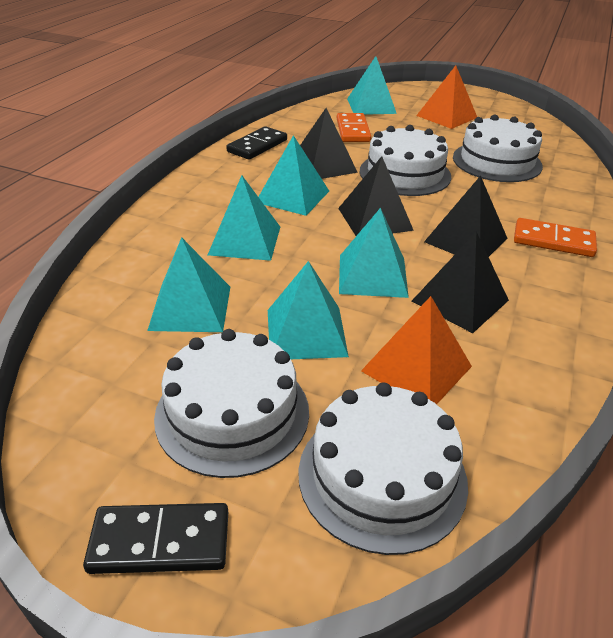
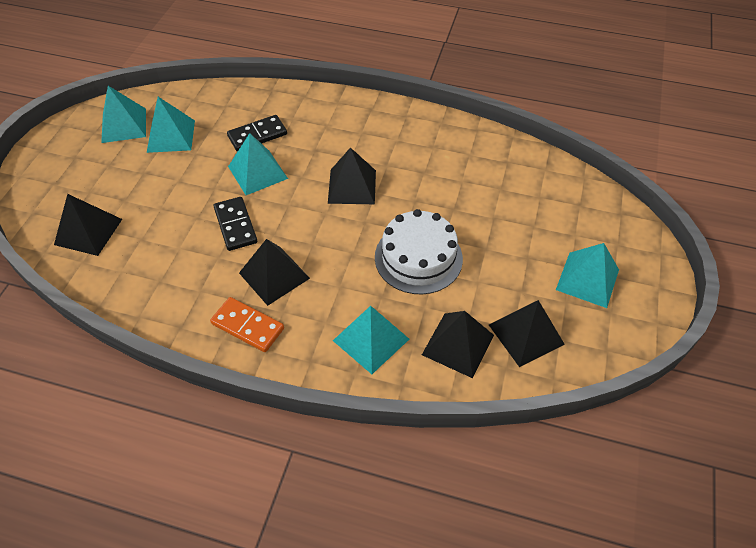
black pyramid: 4 -> 5
orange domino: 2 -> 1
orange pyramid: 2 -> 0
turquoise pyramid: 6 -> 5
white cake: 4 -> 1

